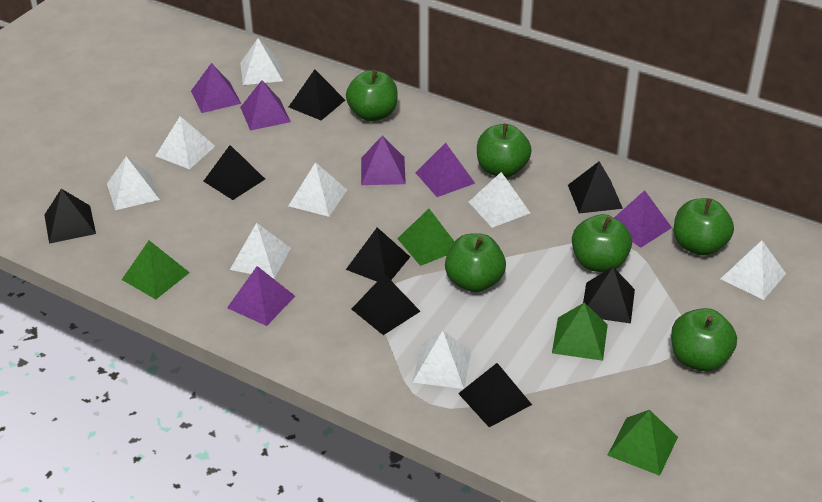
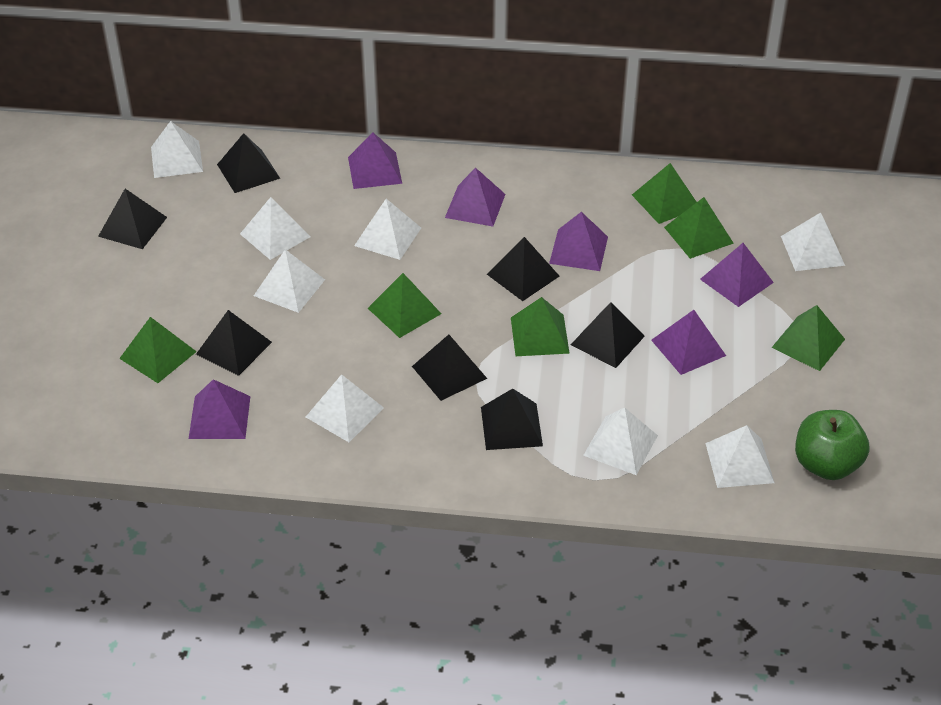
black pyramid: 8 -> 7
green apple: 6 -> 1
green pyramid: 4 -> 6

